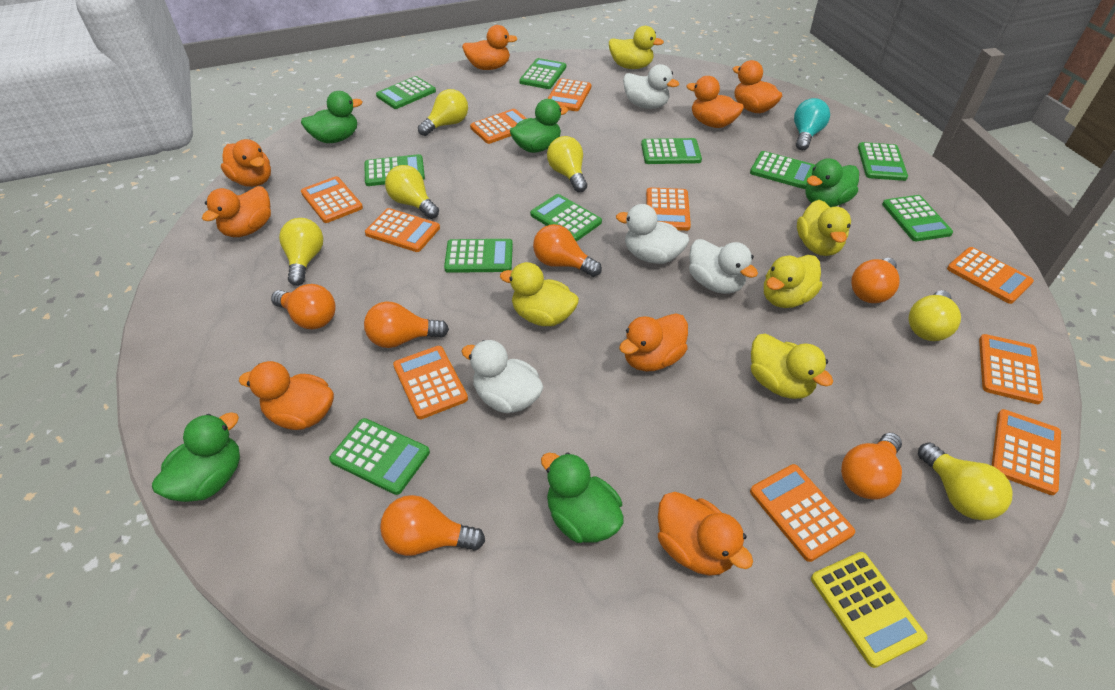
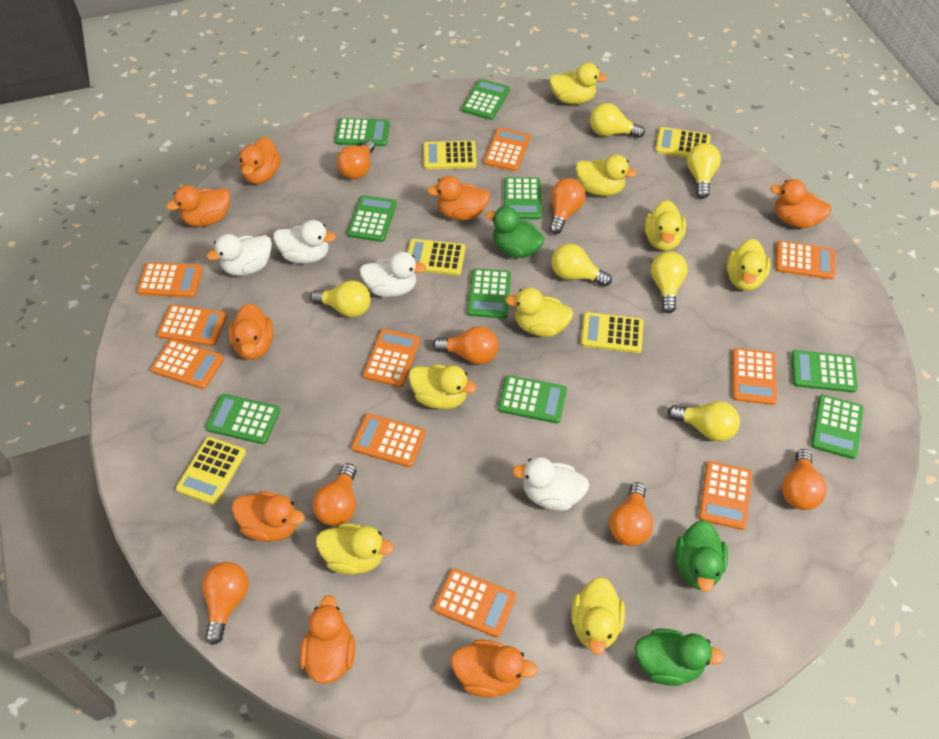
green calculator: 10 -> 9
green duck: 5 -> 3
orange light bulb: 6 -> 7
turquoise light bulb: 1 -> 0
yellow calculator: 1 -> 5
yellow duck: 5 -> 8

